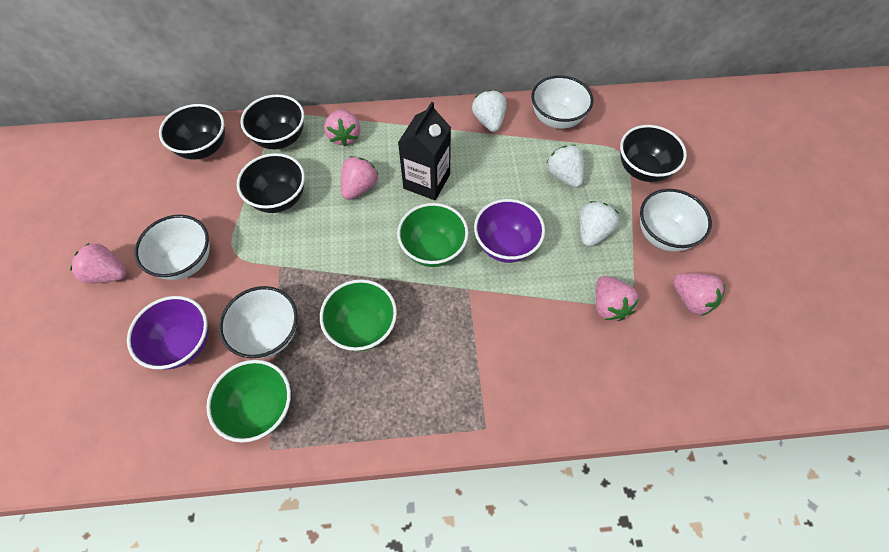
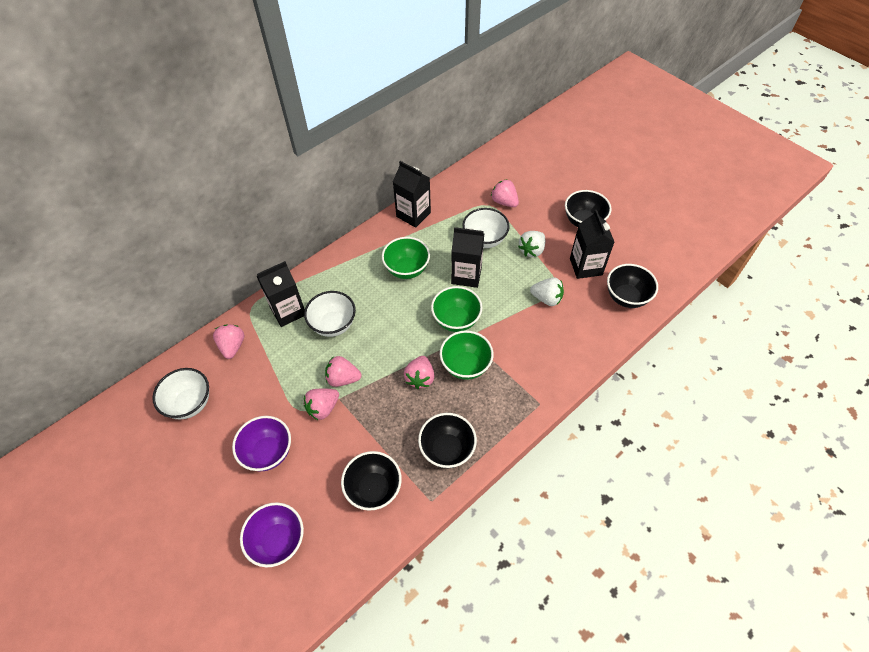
black carton: 1 -> 4
white bowl: 4 -> 3
white strawberry: 3 -> 2

